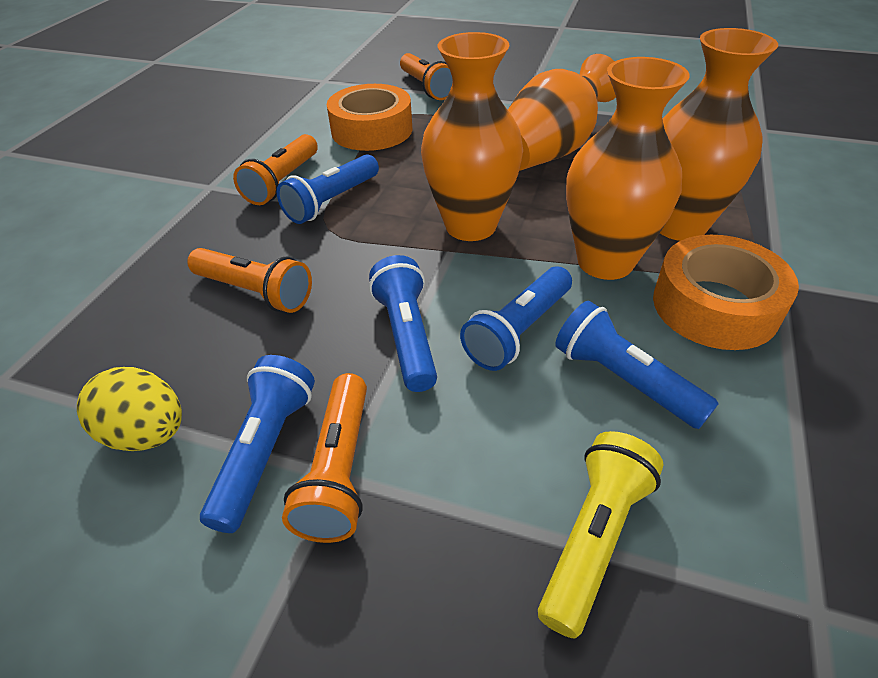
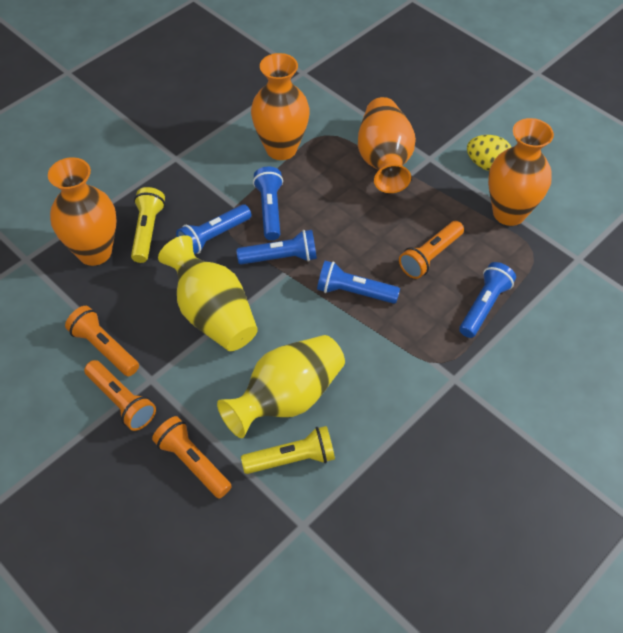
orange tape: 2 -> 0
yellow flashlight: 1 -> 2
yellow vase: 0 -> 2

